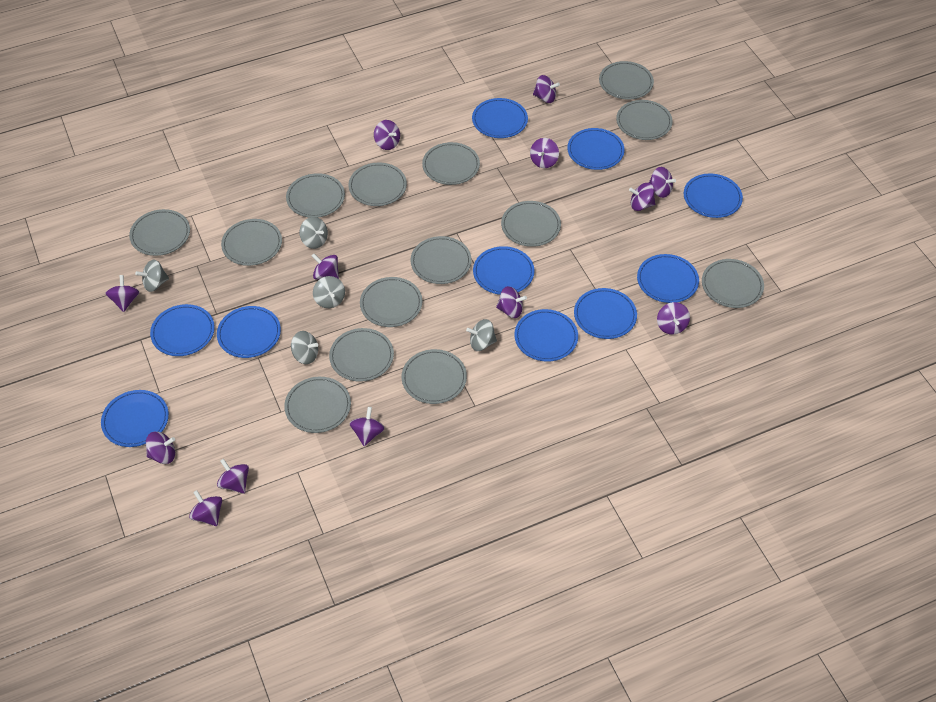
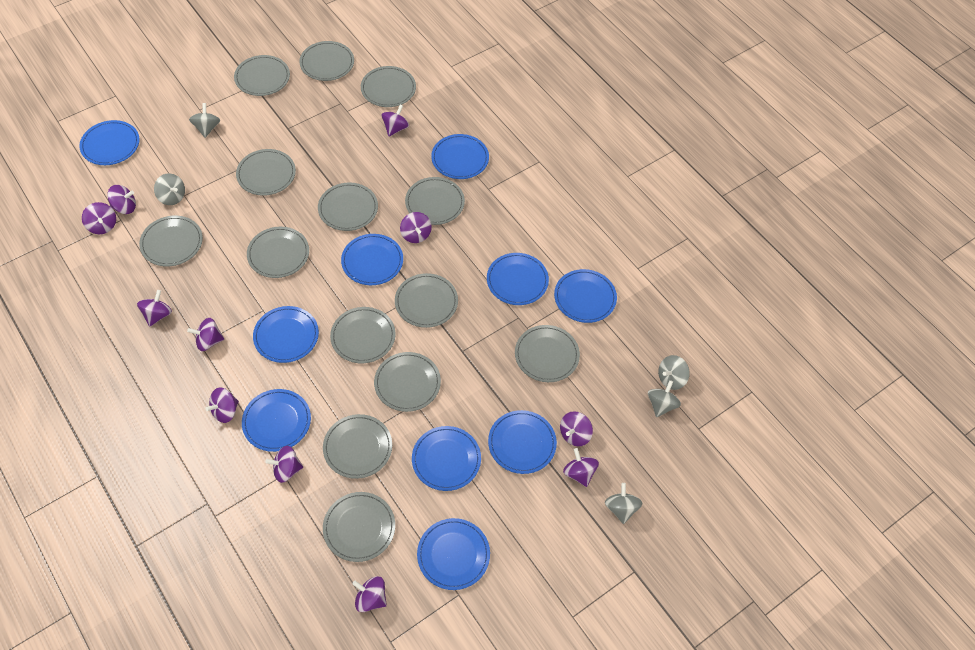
purple spinning top: 13 -> 11

